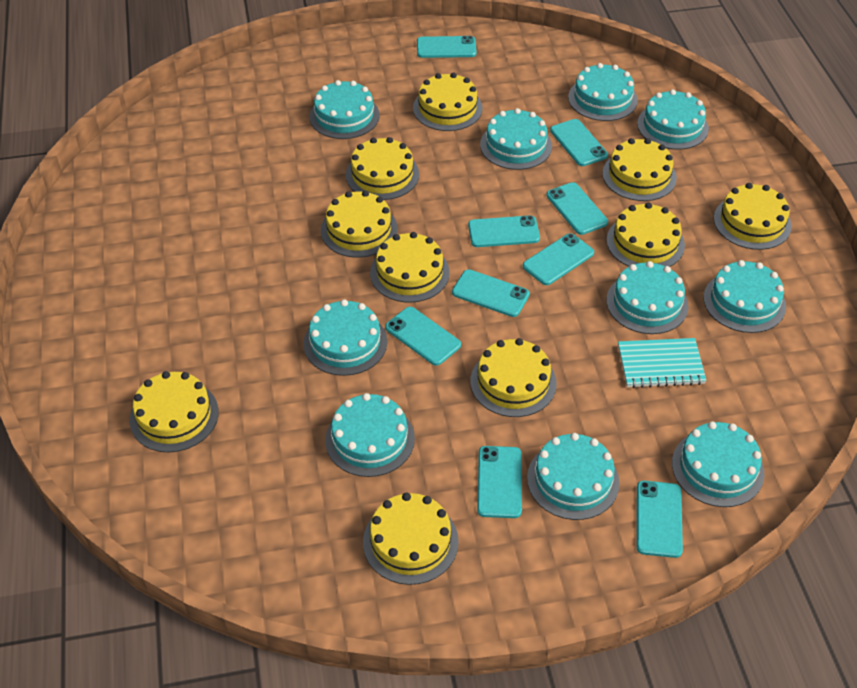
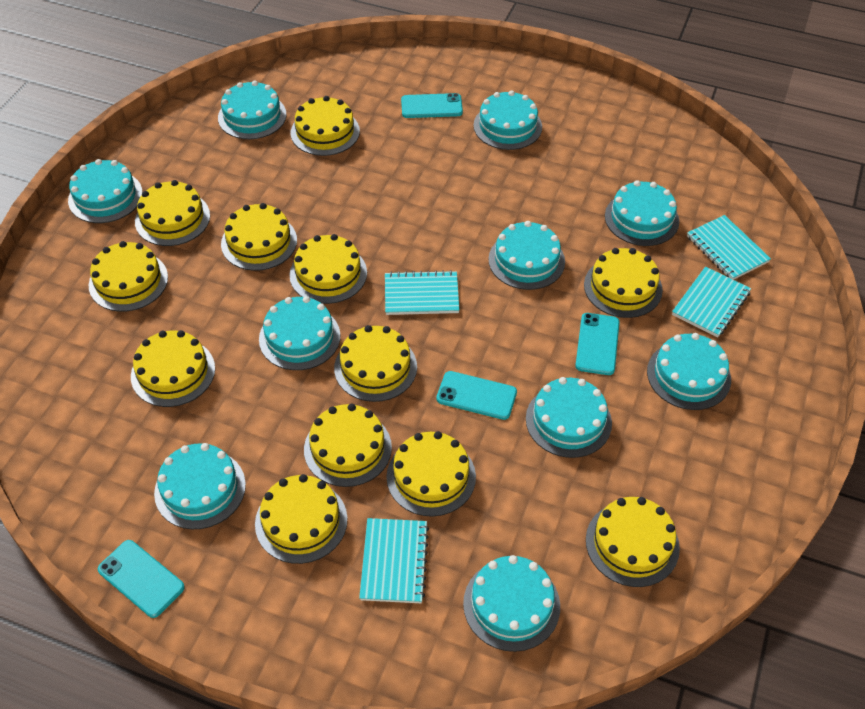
turquoise notebook: 1 -> 4
turquoise phone: 9 -> 4
yellow cake: 10 -> 12

